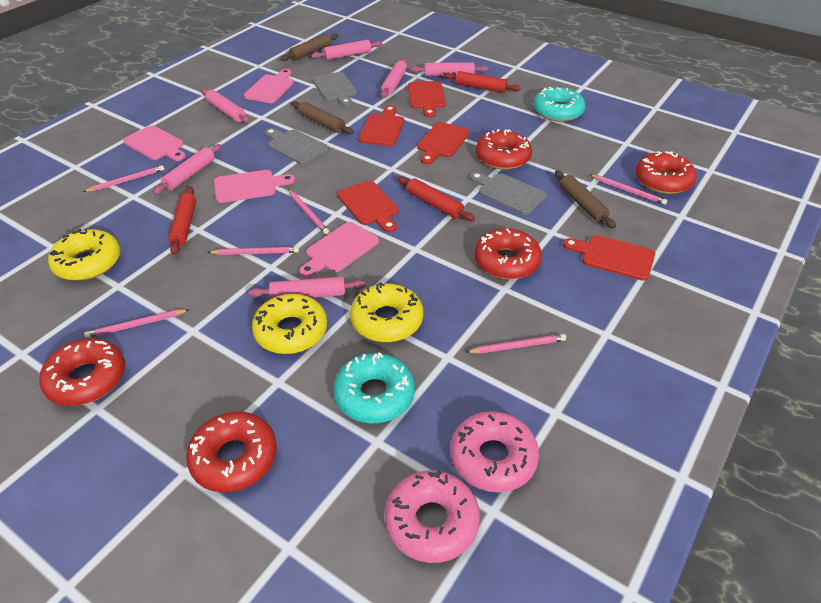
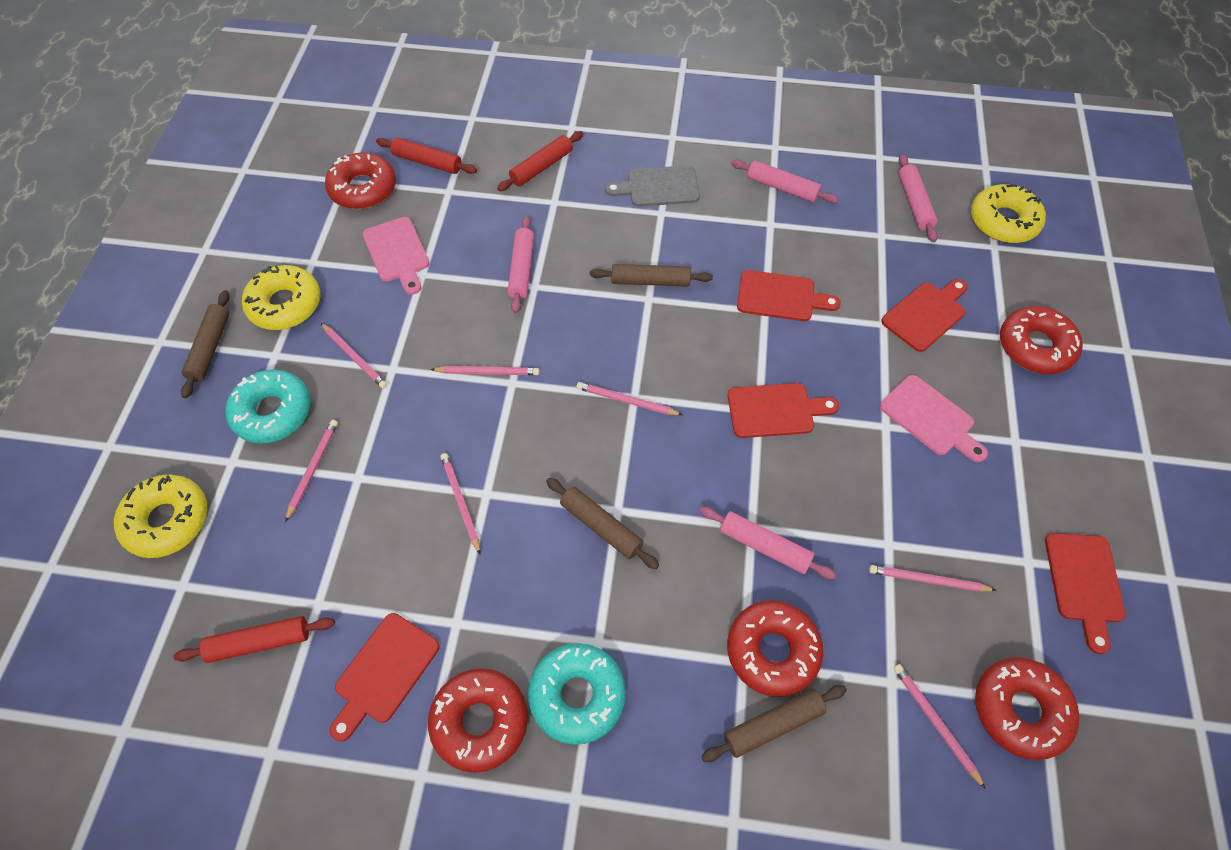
brown rolling pin: 3 -> 4
grey cutting board: 3 -> 1
pink cutting board: 4 -> 2
pink donut: 2 -> 0
pink pencil: 6 -> 7
pink rolling pin: 6 -> 4

